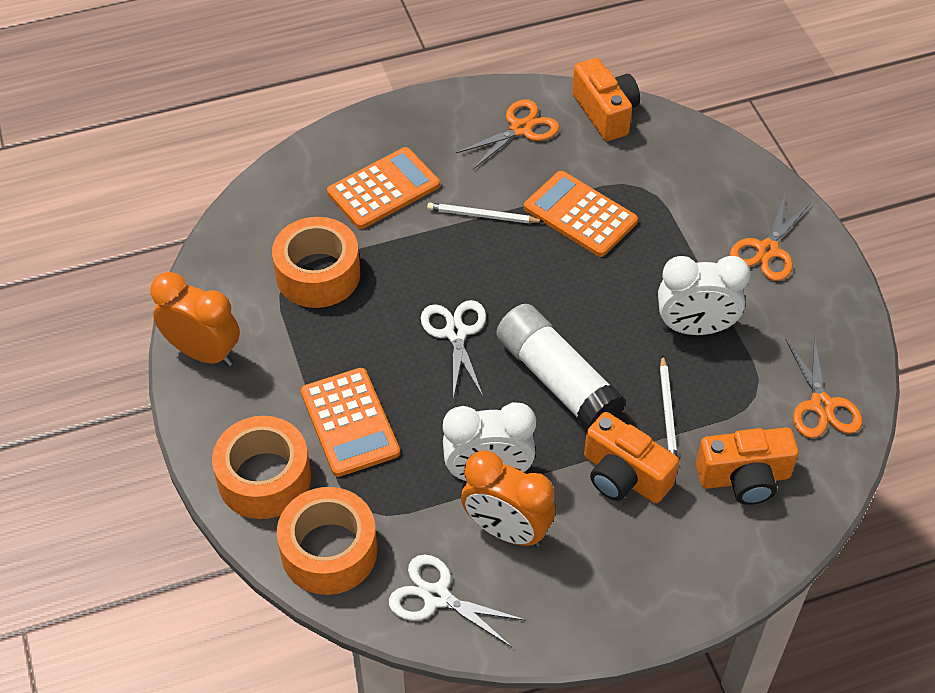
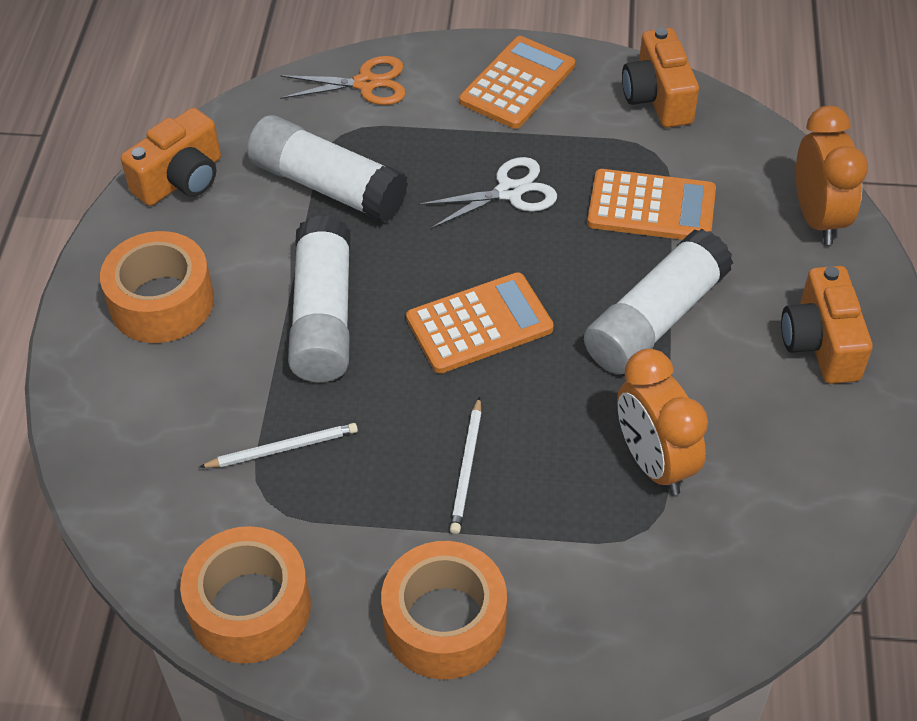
orange scissors: 3 -> 1
white clock: 2 -> 0
white glue stick: 1 -> 3
white scissors: 2 -> 1

